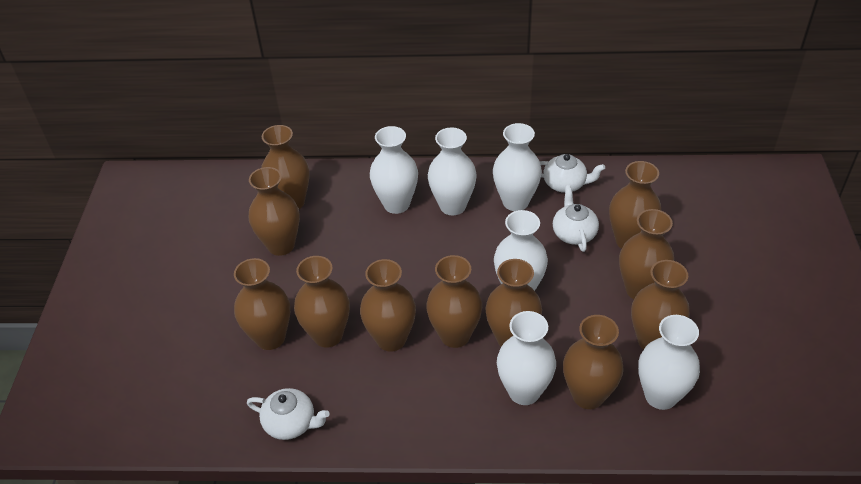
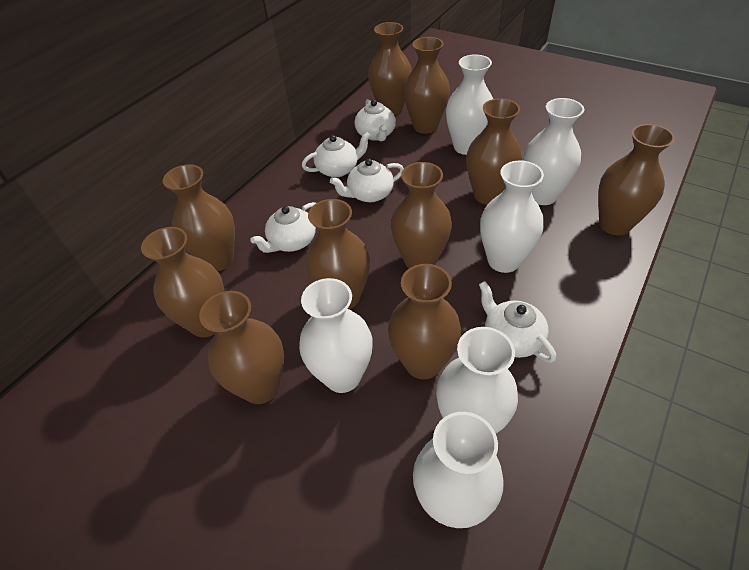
brown vase: 11 -> 10
white teapot: 3 -> 5

